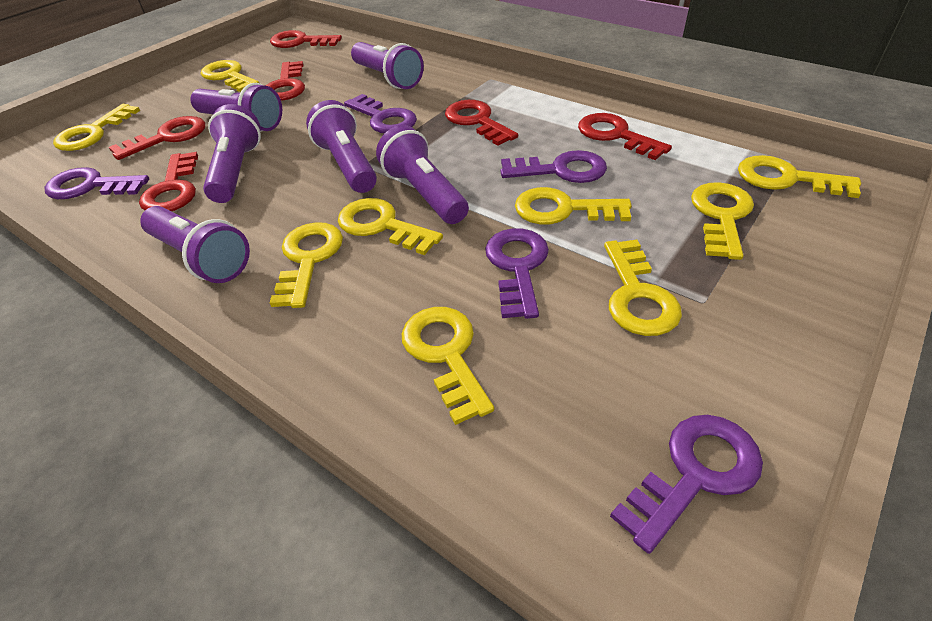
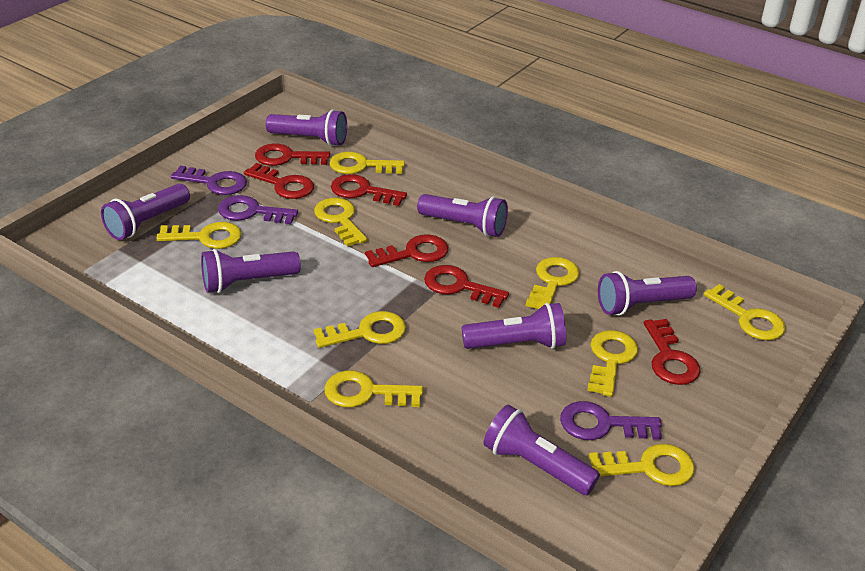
purple flashlight: 6 -> 7
purple key: 5 -> 3

